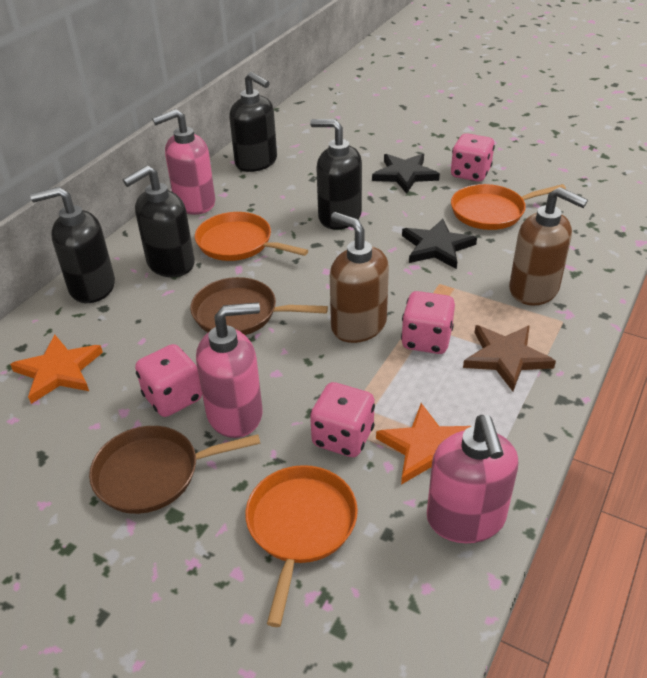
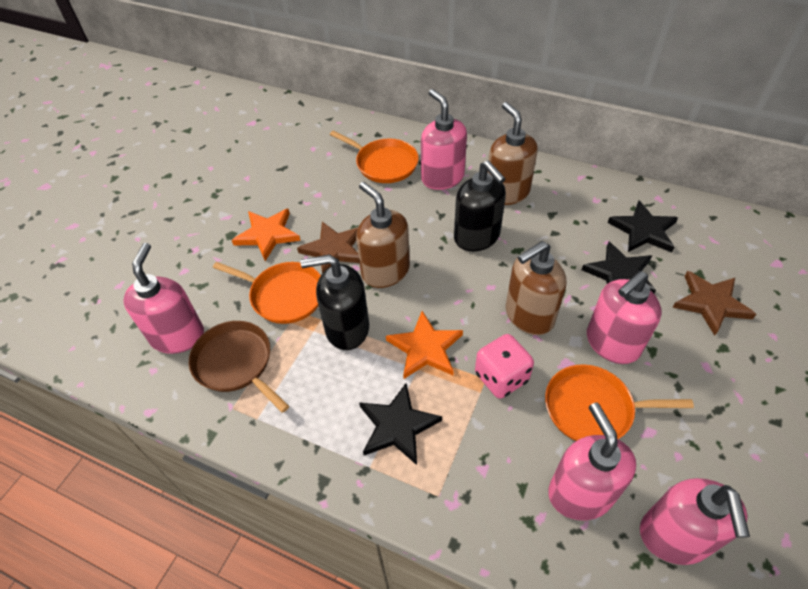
black soap dispenser: 4 -> 2
black star: 2 -> 3
brown pan: 2 -> 1
brown soap dispenser: 2 -> 3
brown star: 1 -> 2
pink dice: 4 -> 1
pink soap dispenser: 3 -> 5

